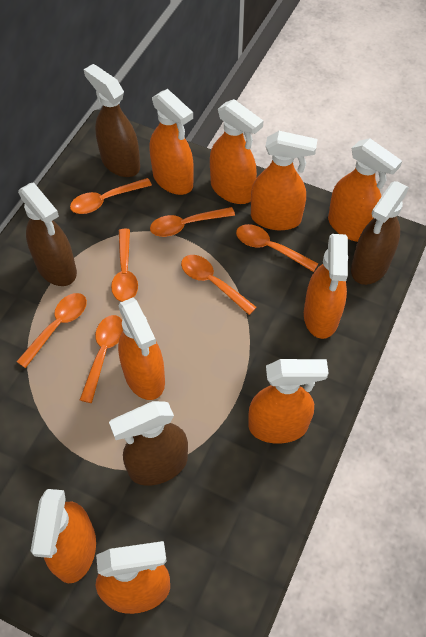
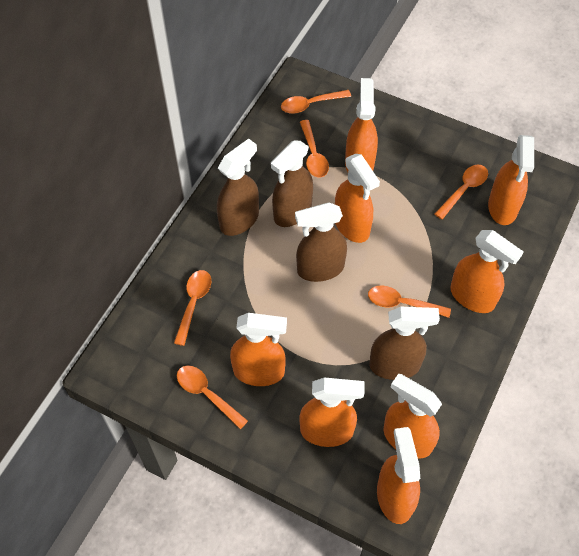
orange spoon: 7 -> 6
orange spray bottle: 9 -> 8

